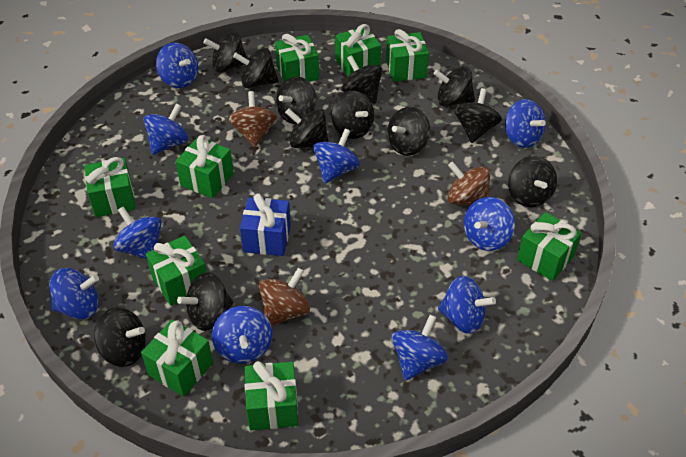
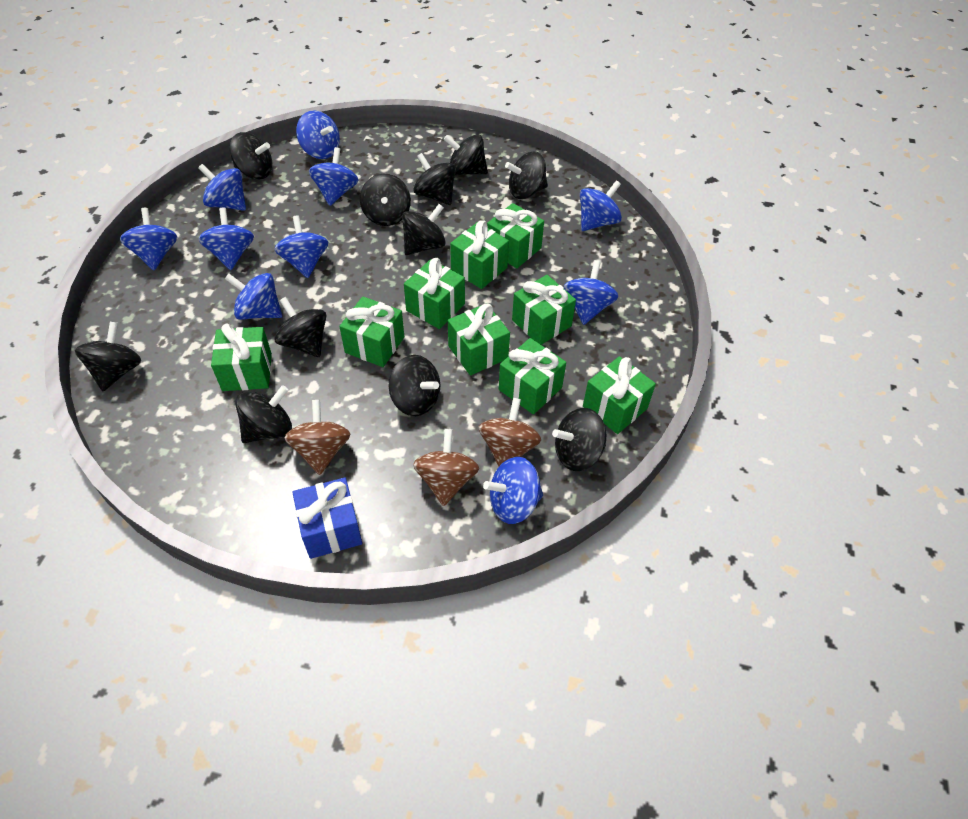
black spinning top: 12 -> 11

